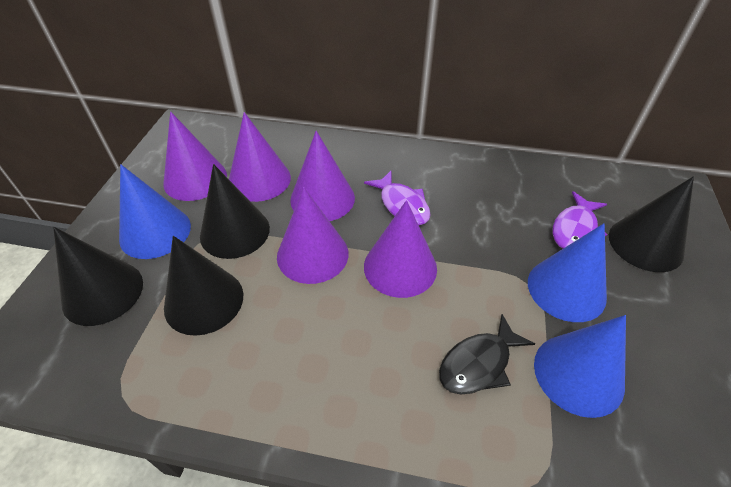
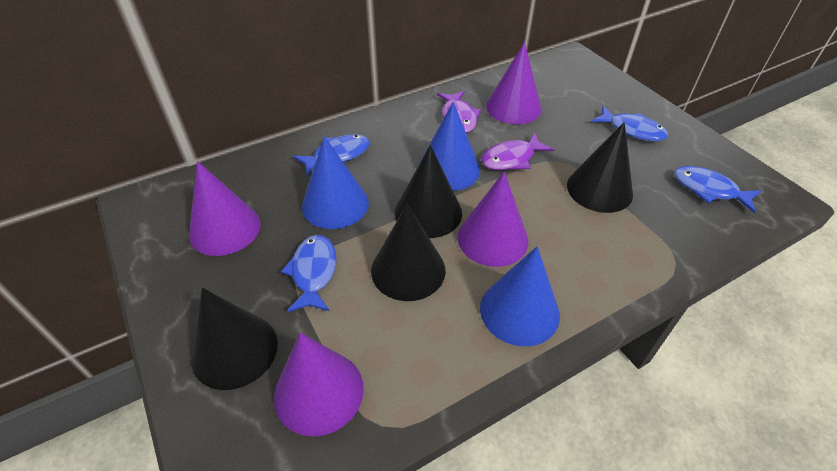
black fish: 1 -> 0
blue fish: 0 -> 4
purple cone: 5 -> 4

